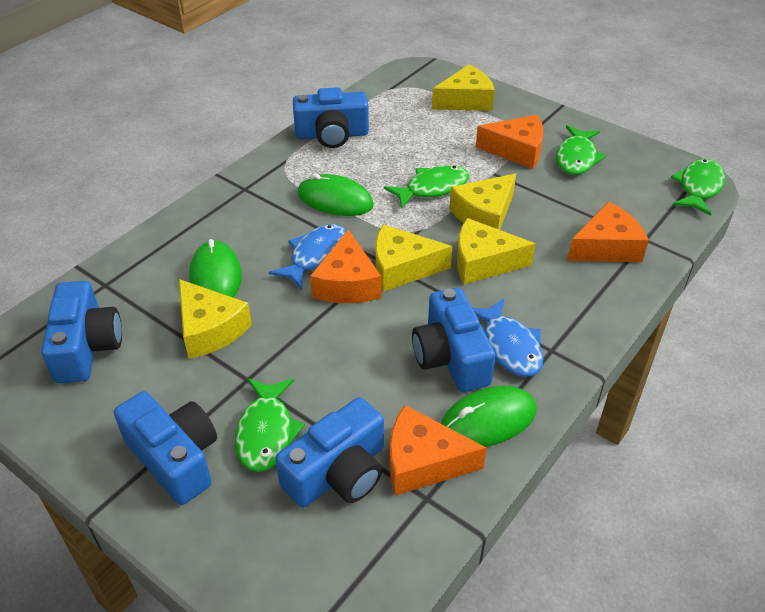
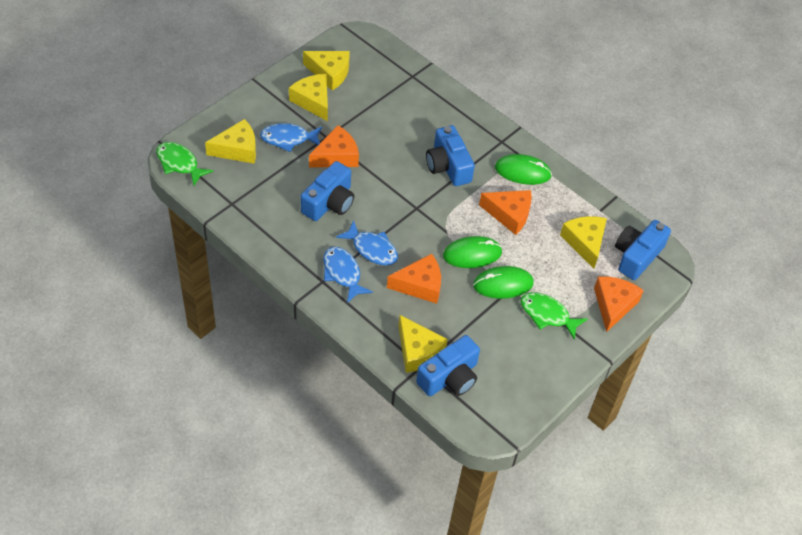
blue camera: 5 -> 4
blue fish: 2 -> 3
green fish: 4 -> 2

